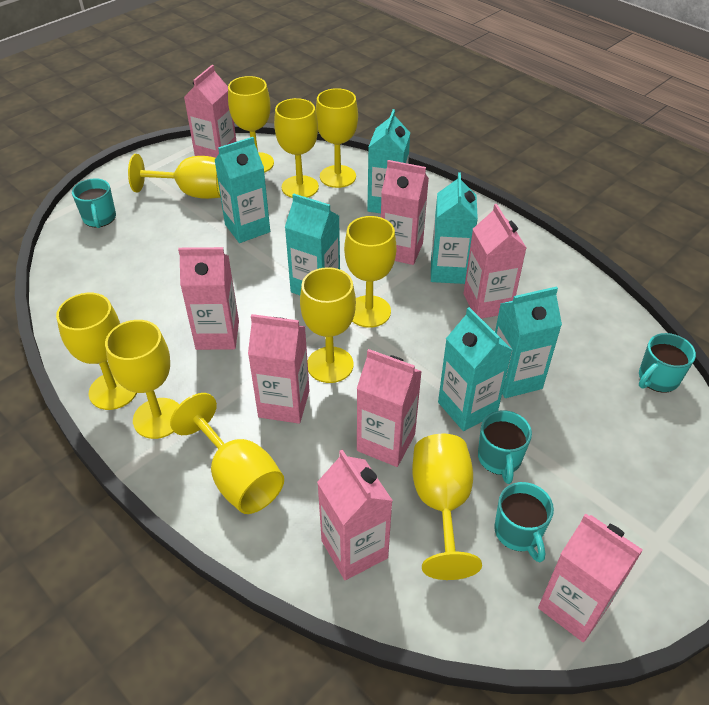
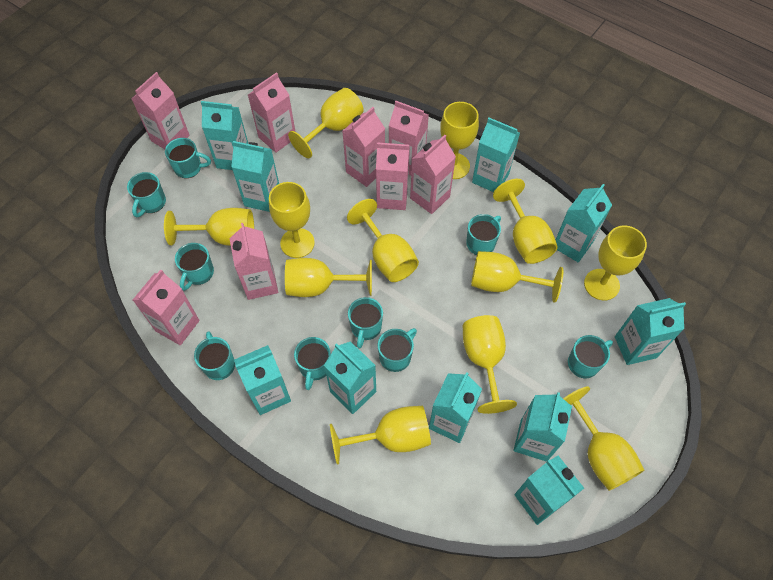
turquoise carton: 6 -> 10
turquoise mug: 4 -> 9
yellow goblet: 10 -> 12

